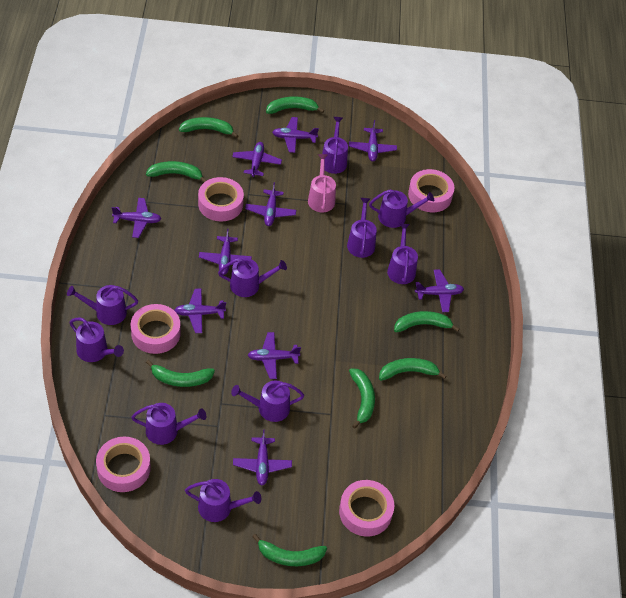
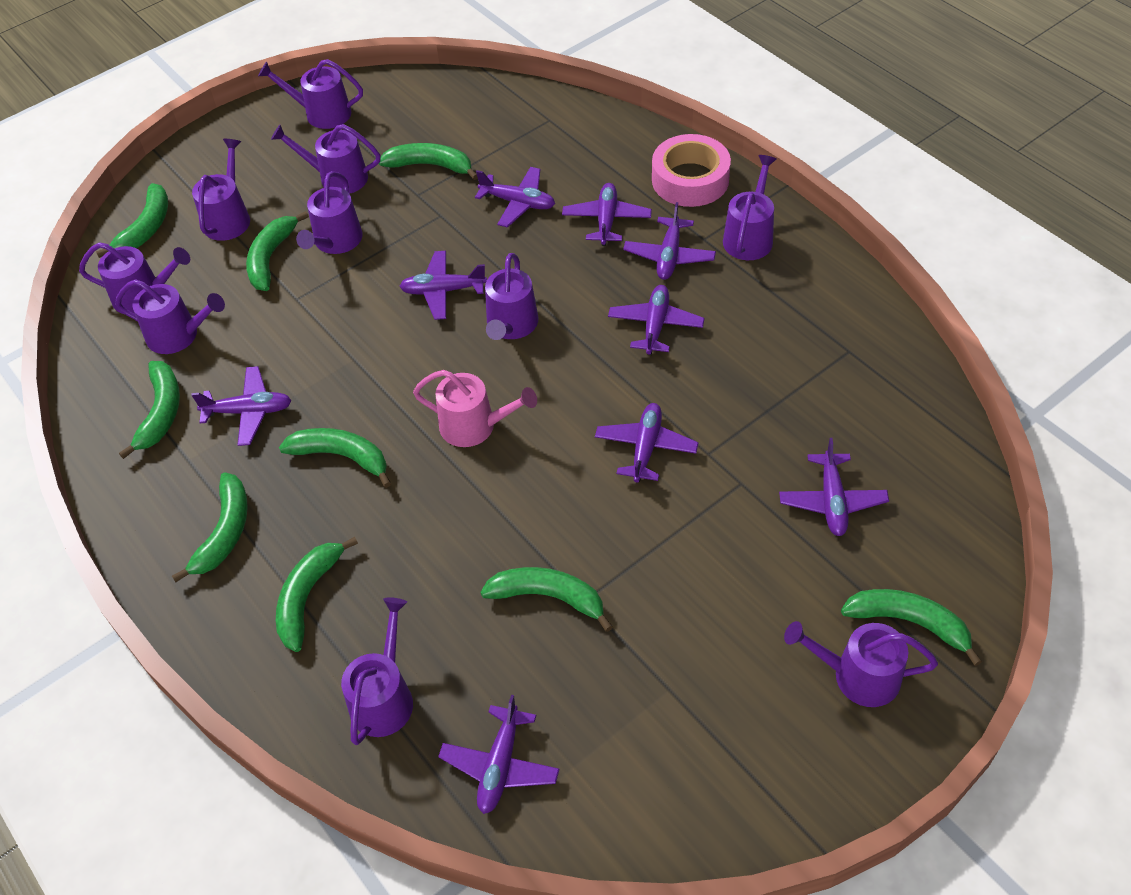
green banana: 8 -> 9
pink tape: 5 -> 1
purple plane: 10 -> 9

